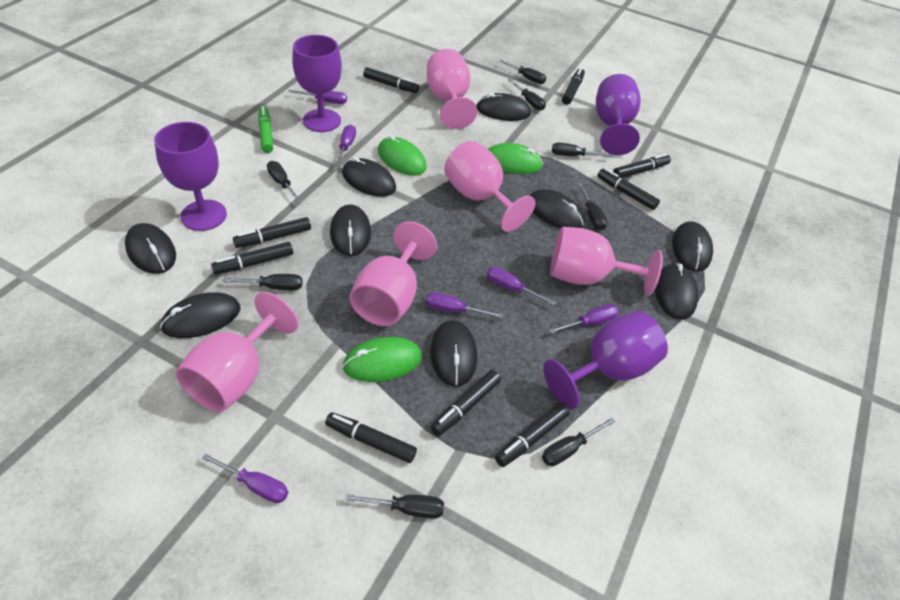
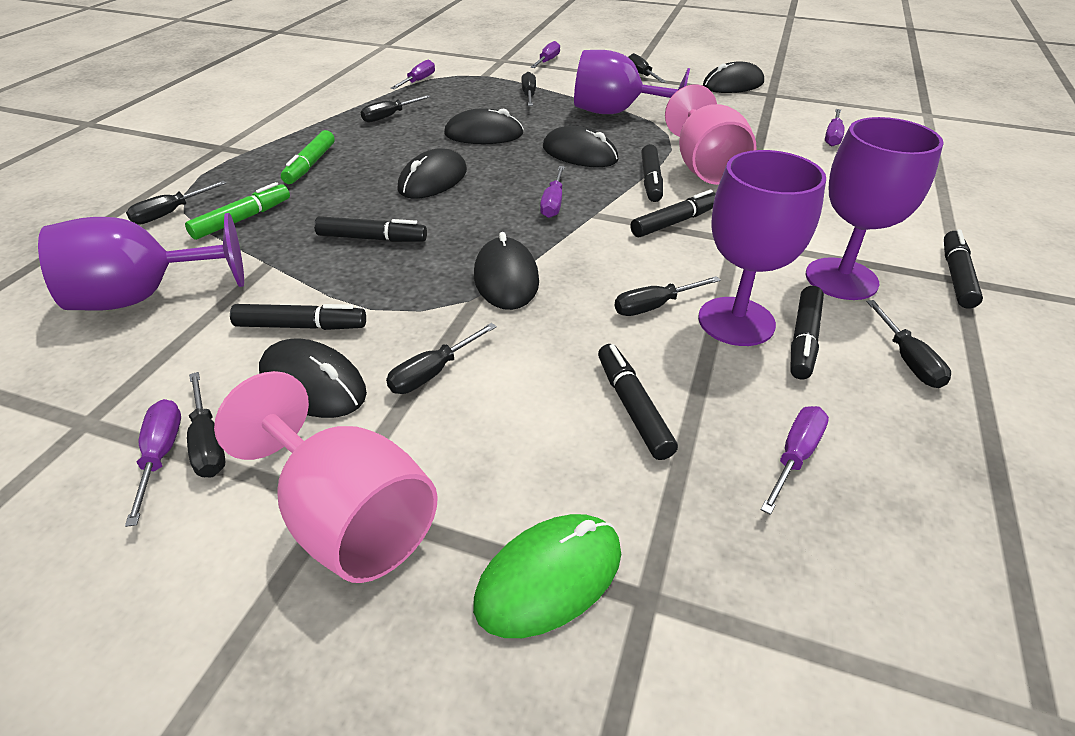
black marker: 9 -> 7
black mouse: 9 -> 6
green marker: 1 -> 2
green mouse: 3 -> 1
pink goblet: 5 -> 2

